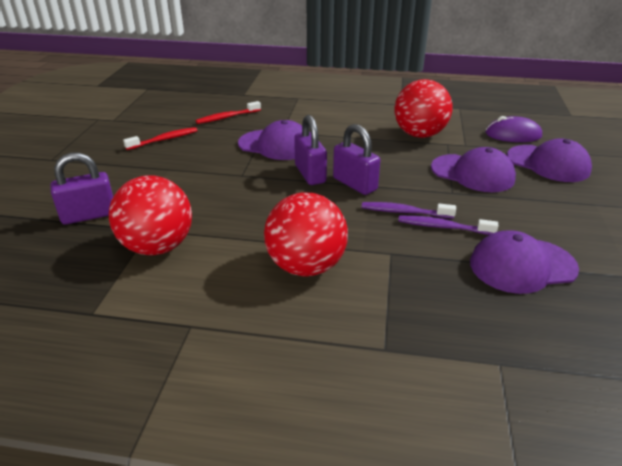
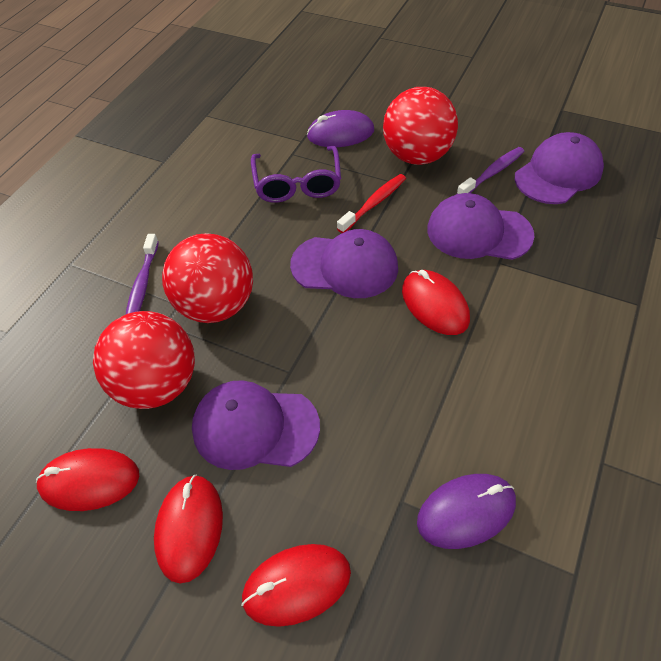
purple glasses: 0 -> 1
purple mouse: 1 -> 2
purple padlock: 3 -> 0
red mouse: 0 -> 4
red toothbrush: 2 -> 1

